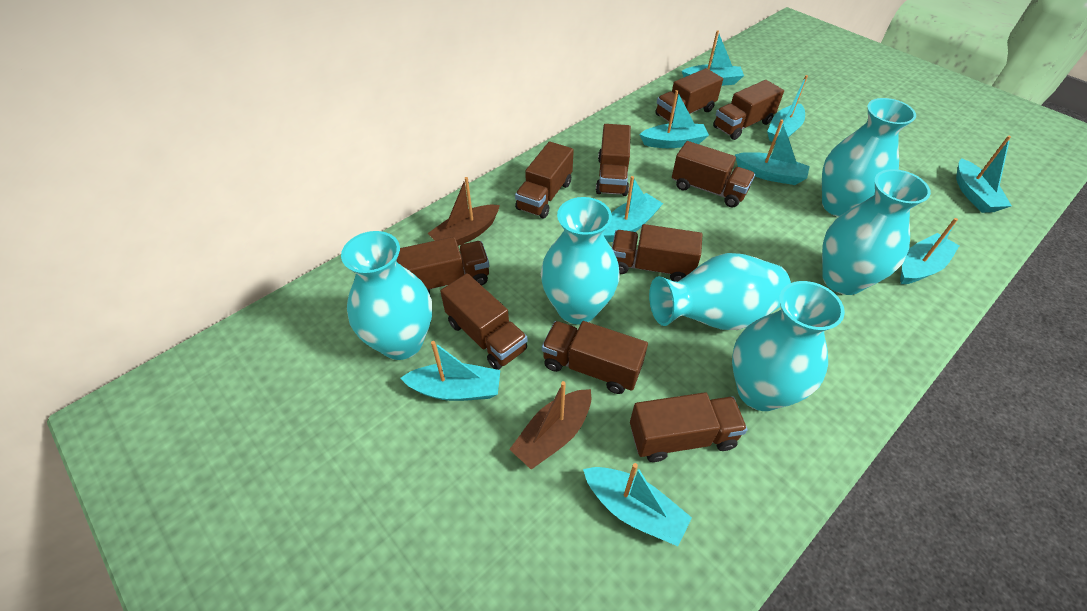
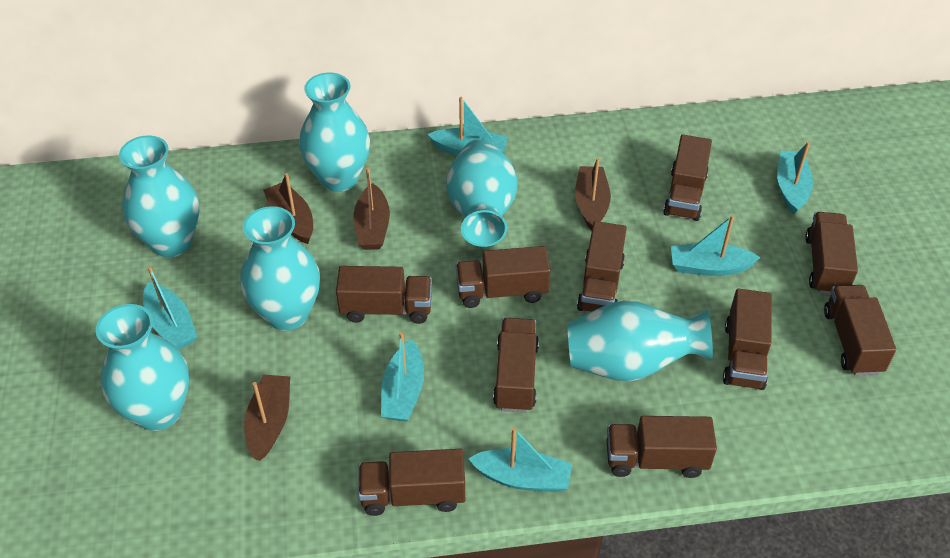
brown boat: 2 -> 4
turquoise boat: 9 -> 6

